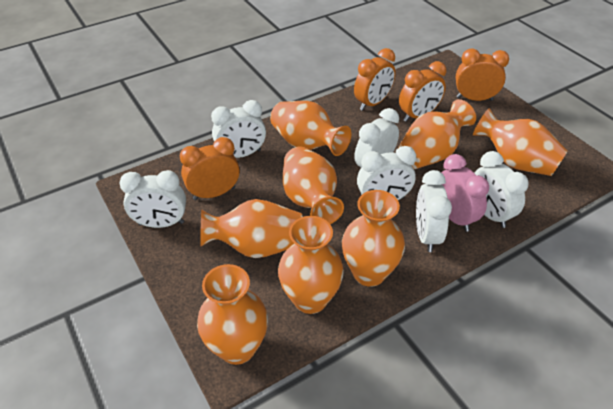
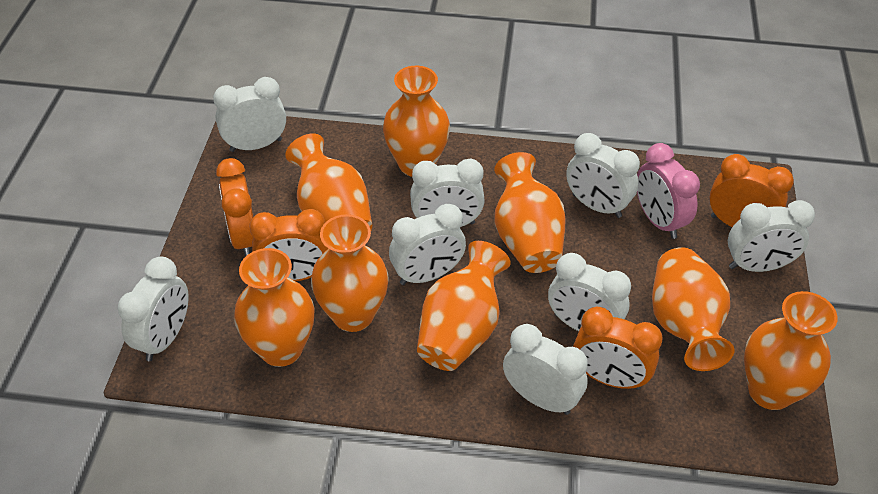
white clock: 6 -> 8

